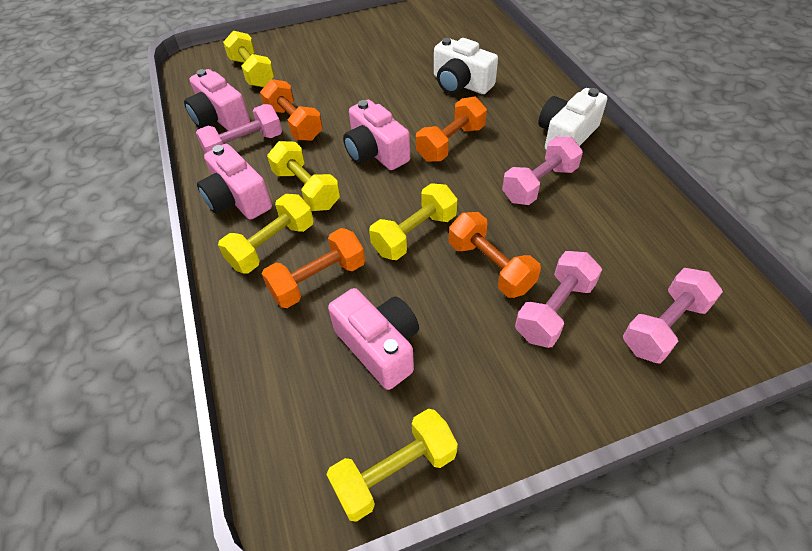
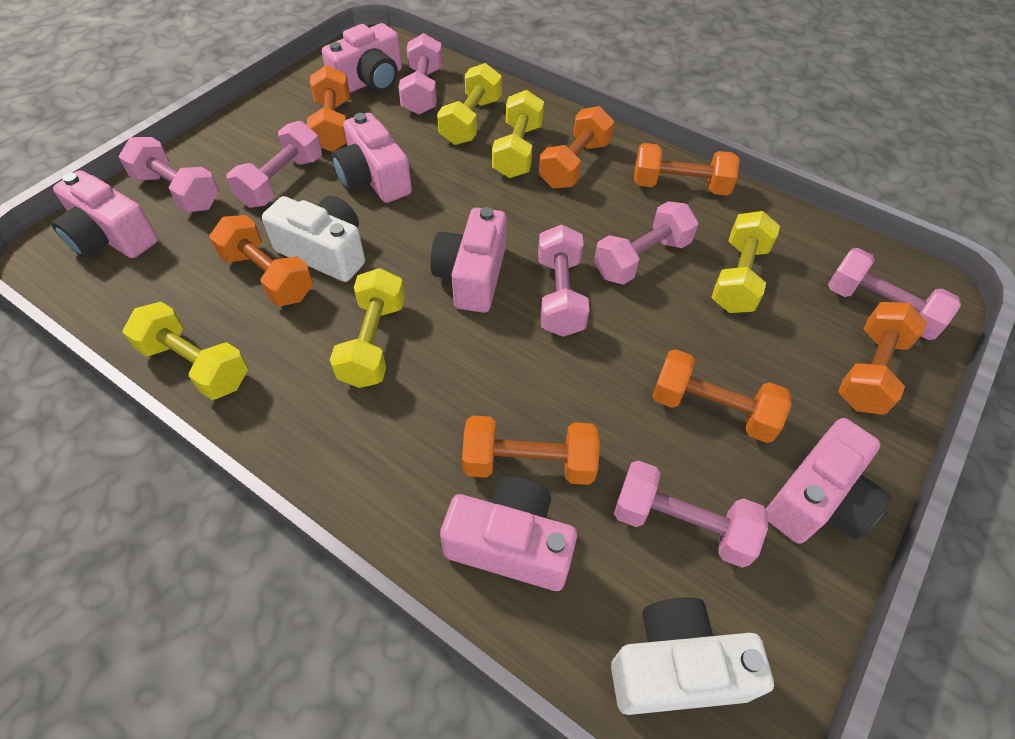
orange dumbbell: 4 -> 7
pink camera: 4 -> 6
pink dumbbell: 4 -> 7

